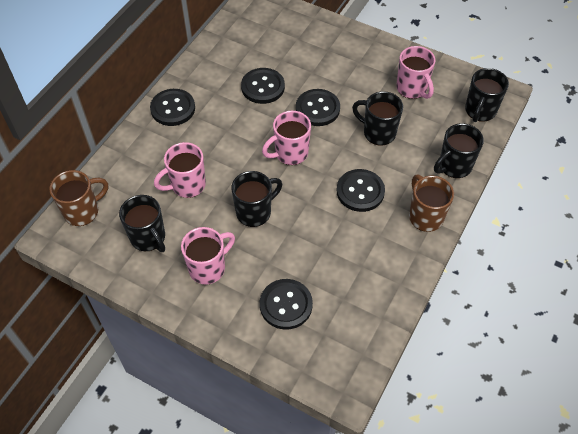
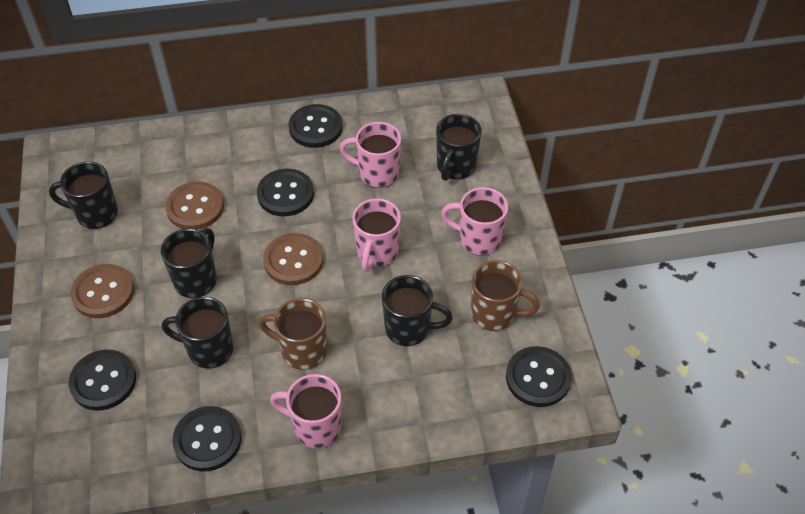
brown button: 0 -> 3

